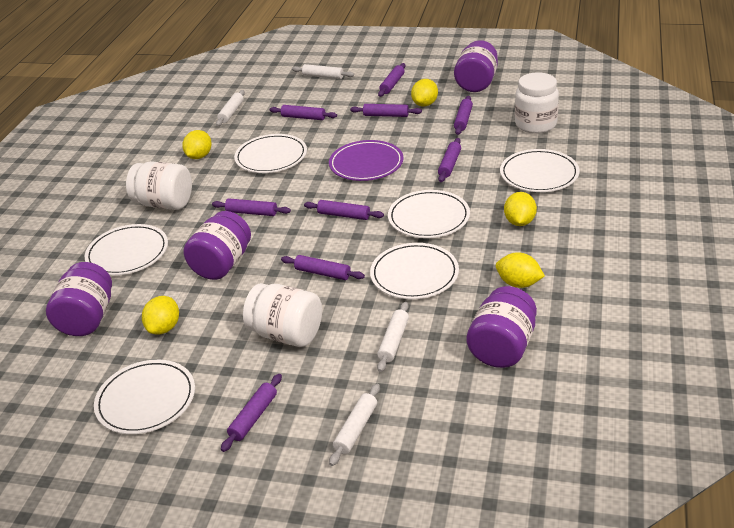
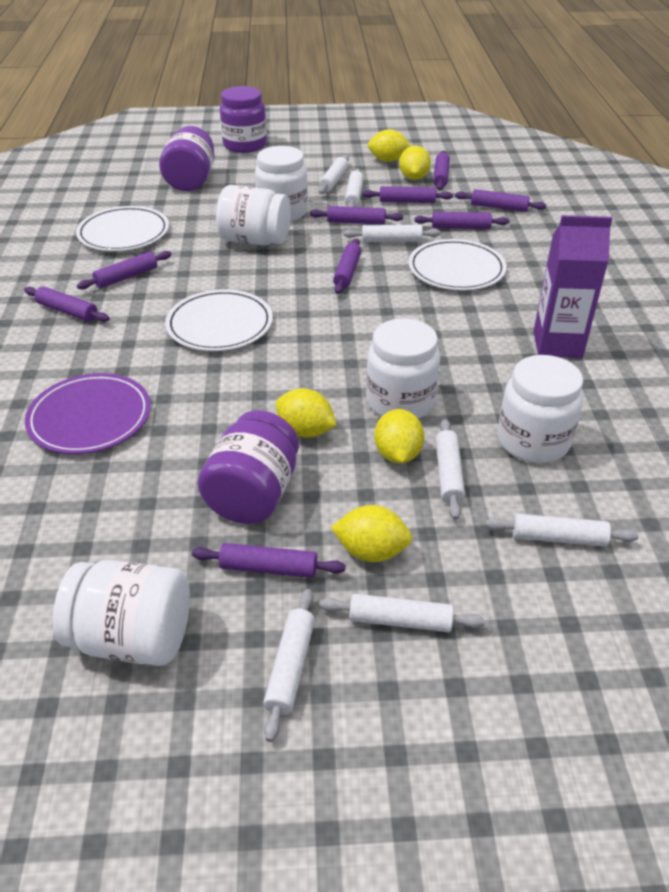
purple carton: 0 -> 1
purple jar: 4 -> 3
white jar: 3 -> 5
white plate: 6 -> 3
white rolling pin: 4 -> 7

